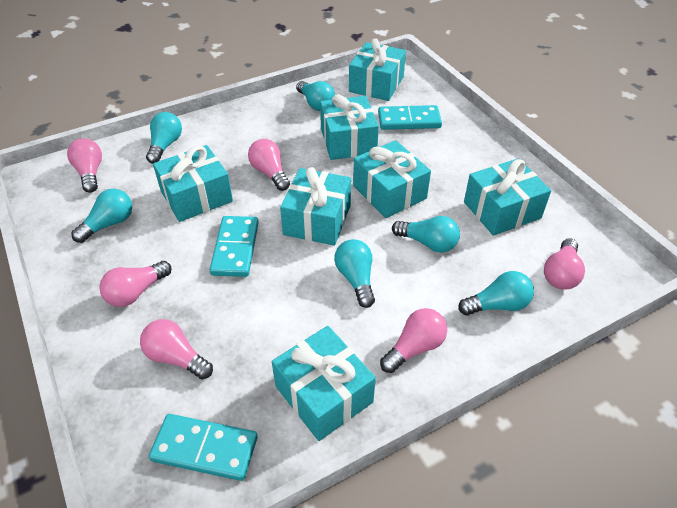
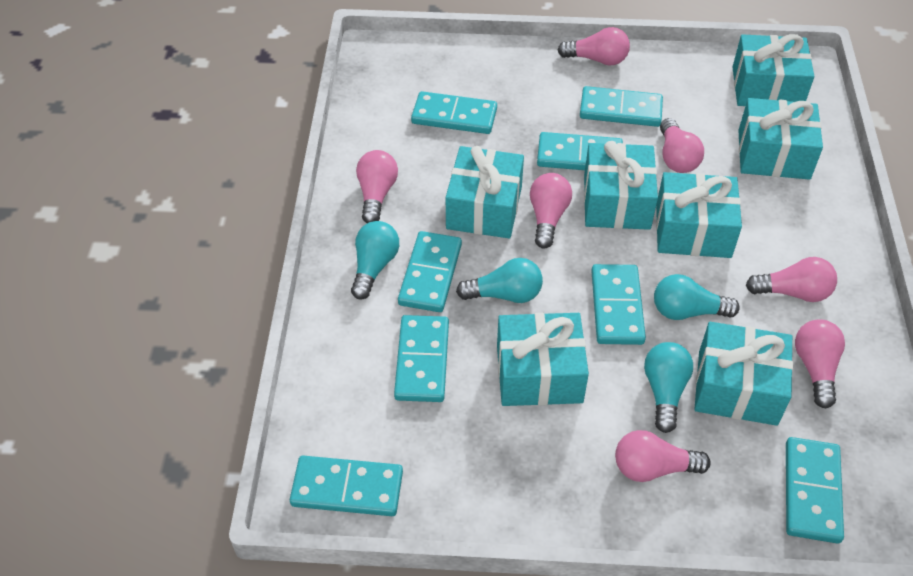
pink light bulb: 6 -> 7
turquoise domino: 3 -> 8
turquoise light bulb: 6 -> 4

